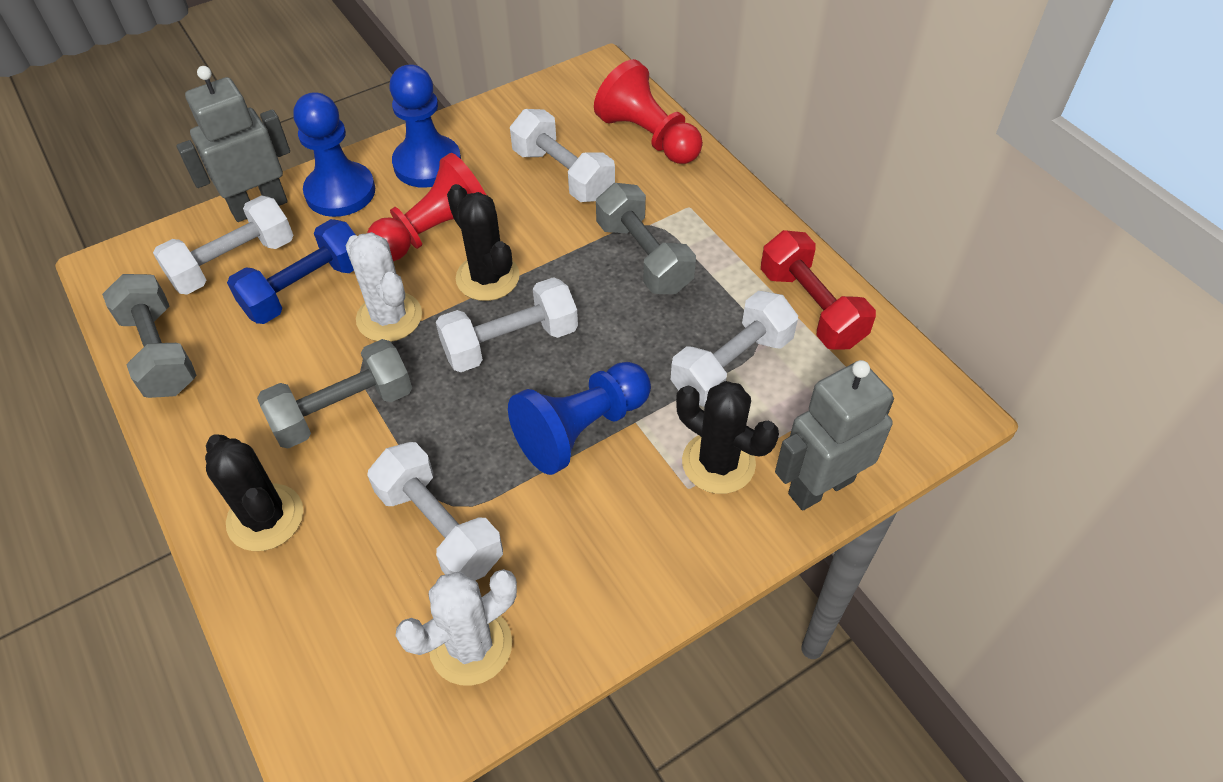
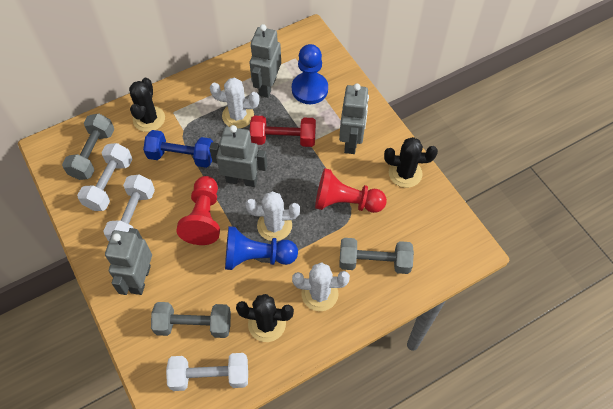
blue pawn: 3 -> 2
grey robot: 2 -> 4
white cactus: 2 -> 3
white dumbbell: 5 -> 3

